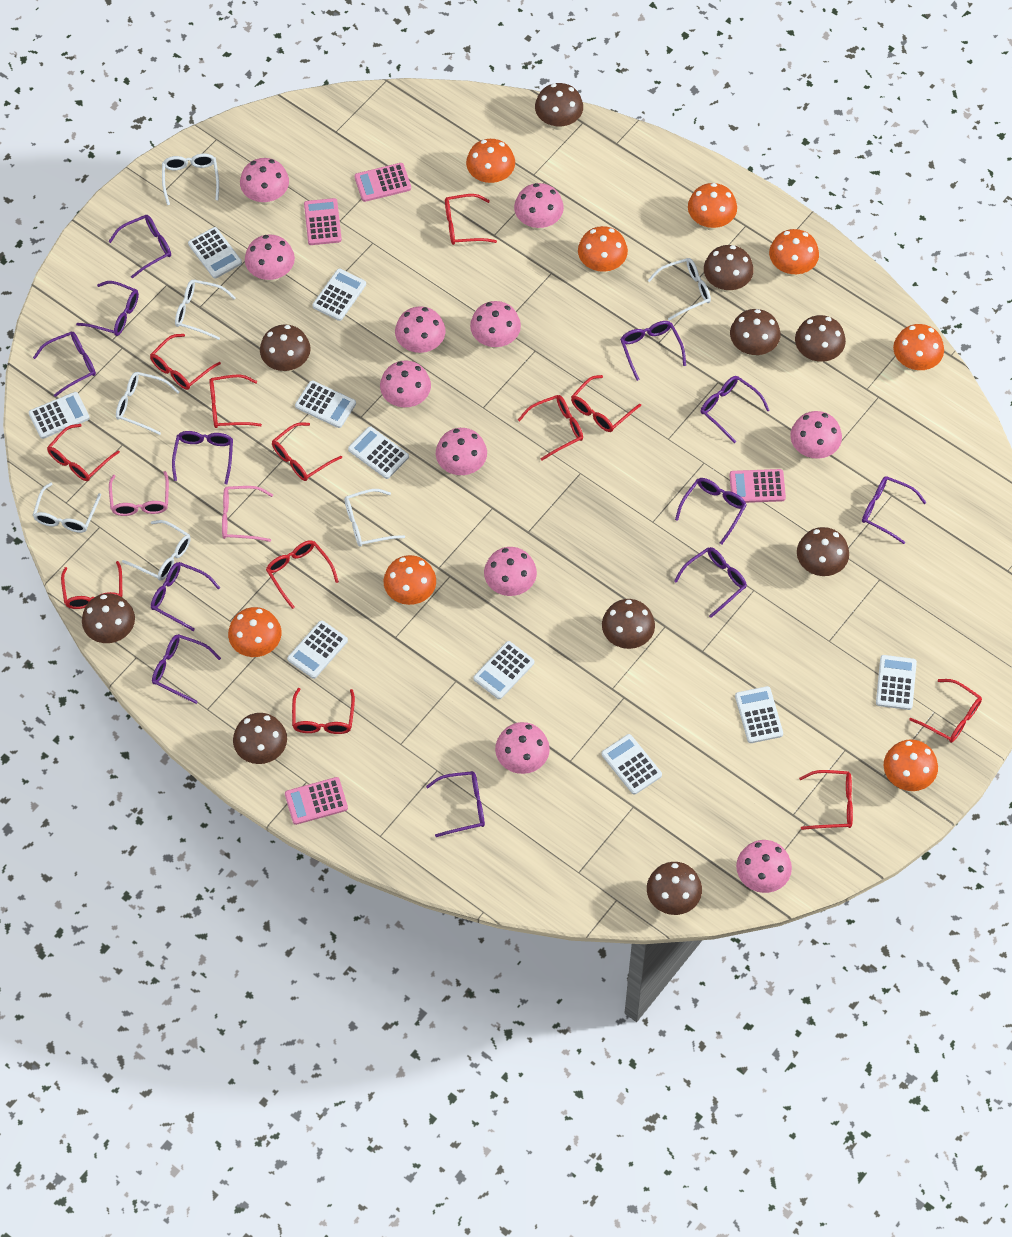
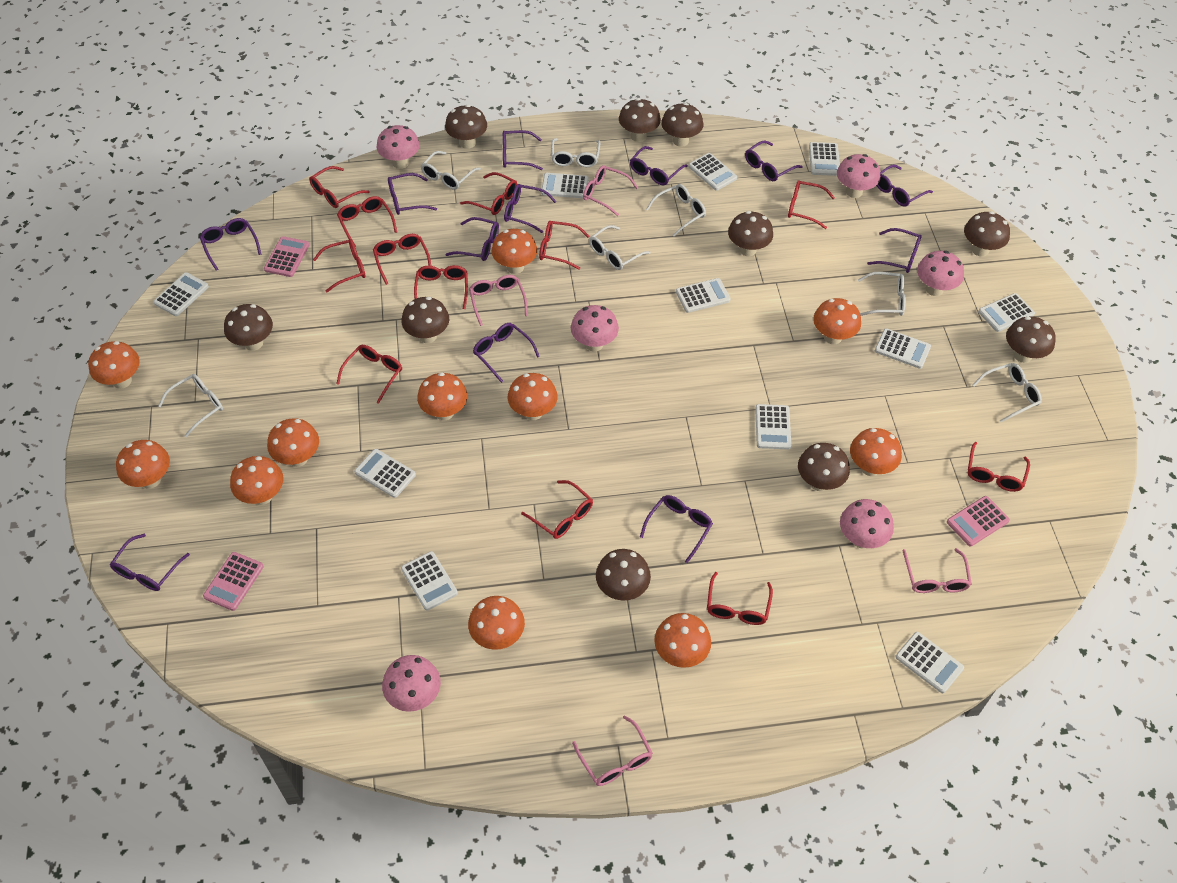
orange mushroom: 8 -> 11
pink calculator: 4 -> 3
pink glasses: 2 -> 4
pink mushroom: 11 -> 6
white calculator: 10 -> 11

